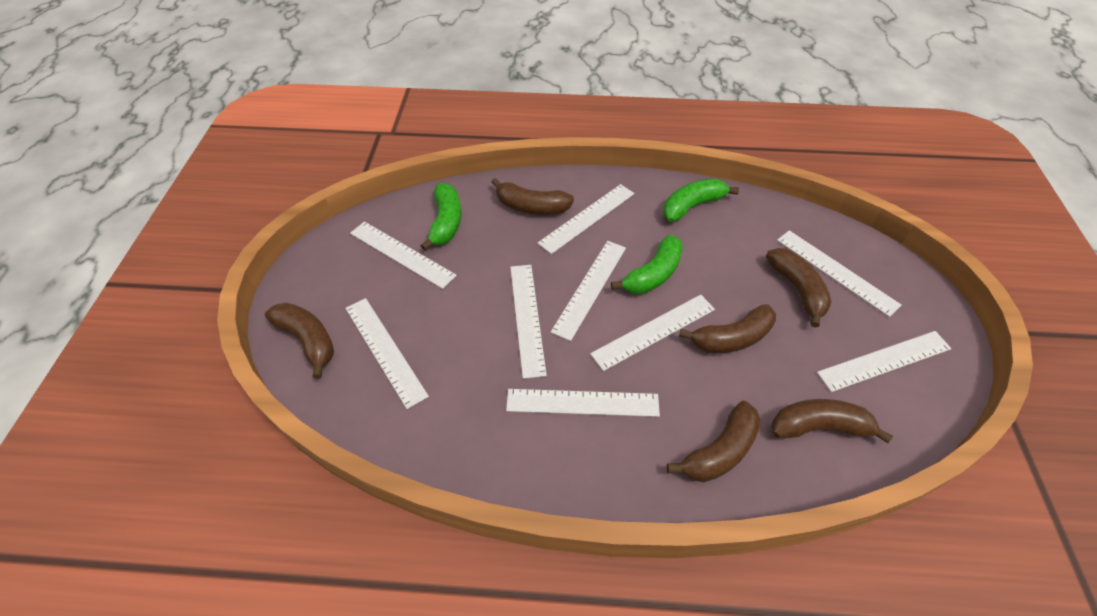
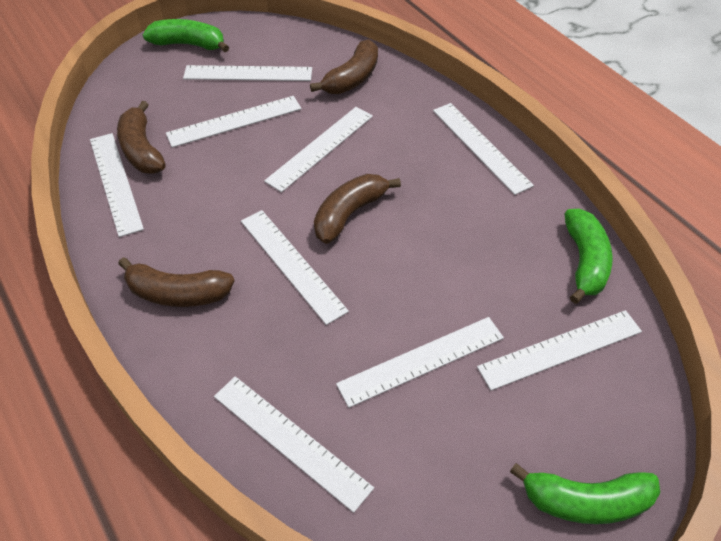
brown banana: 6 -> 4

